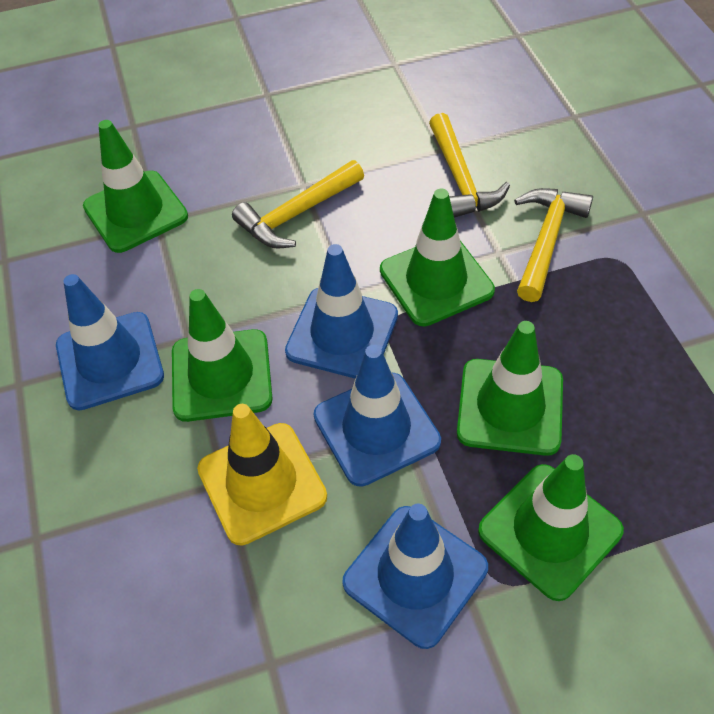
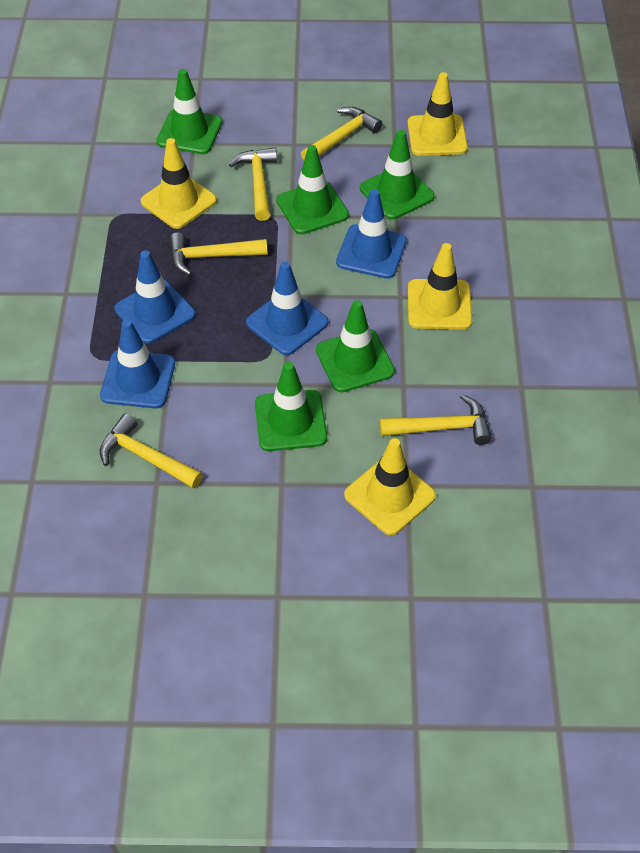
yellow hammer: 3 -> 5
yellow traffic cone: 1 -> 4

